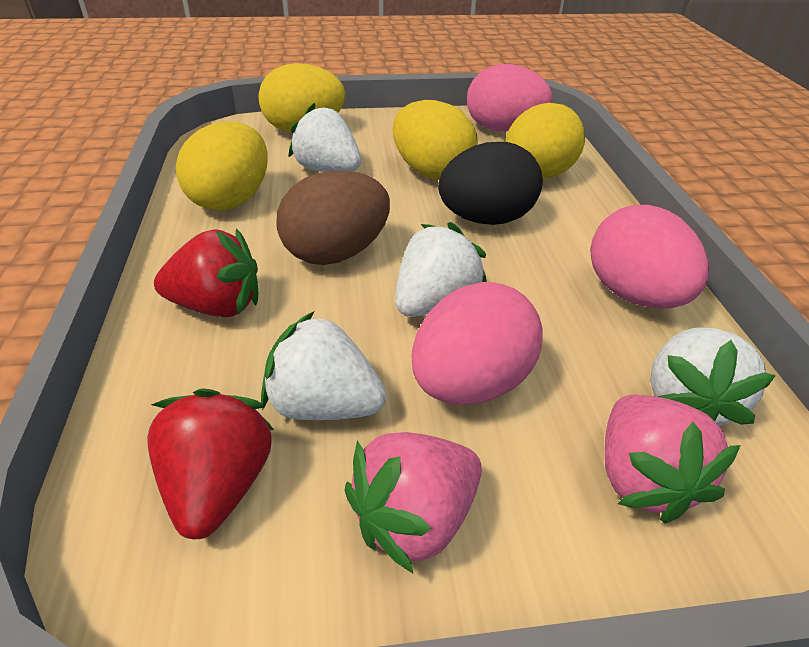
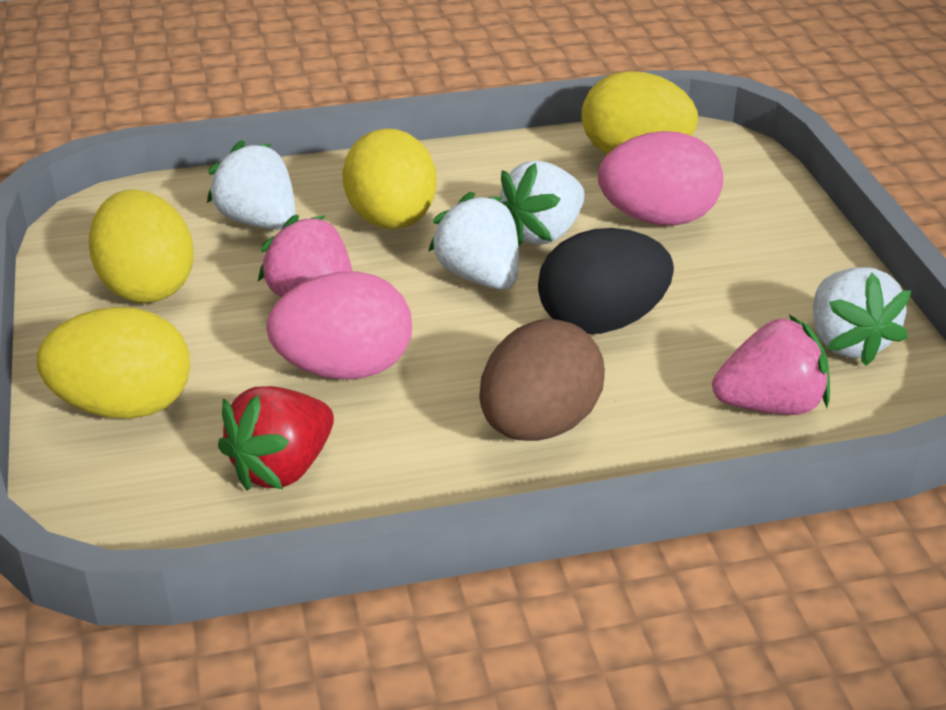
pink egg: 3 -> 2
red strawberry: 2 -> 1

